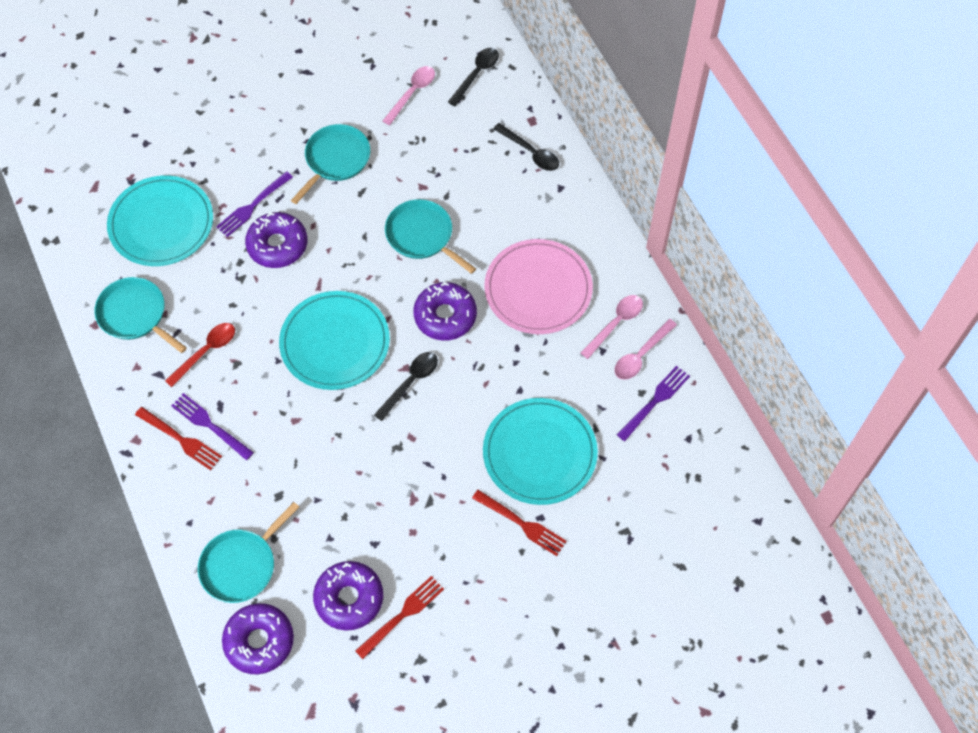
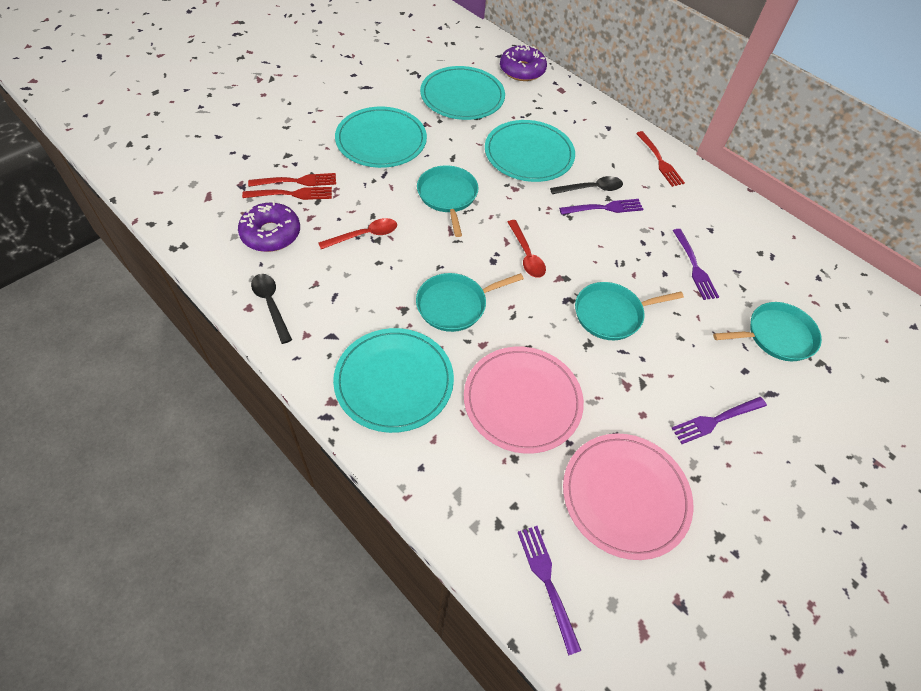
black spoon: 3 -> 2
pink plate: 1 -> 2
pink spoon: 3 -> 0
purple donut: 4 -> 2
purple fork: 3 -> 4
red spoon: 1 -> 2
turquoise plate: 3 -> 4

